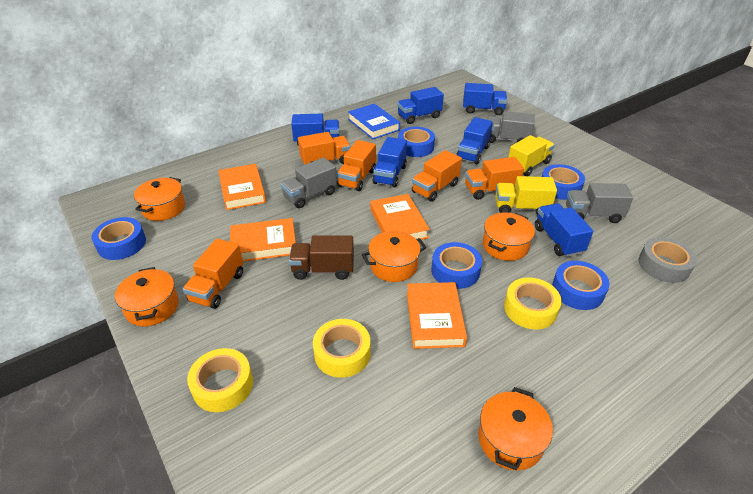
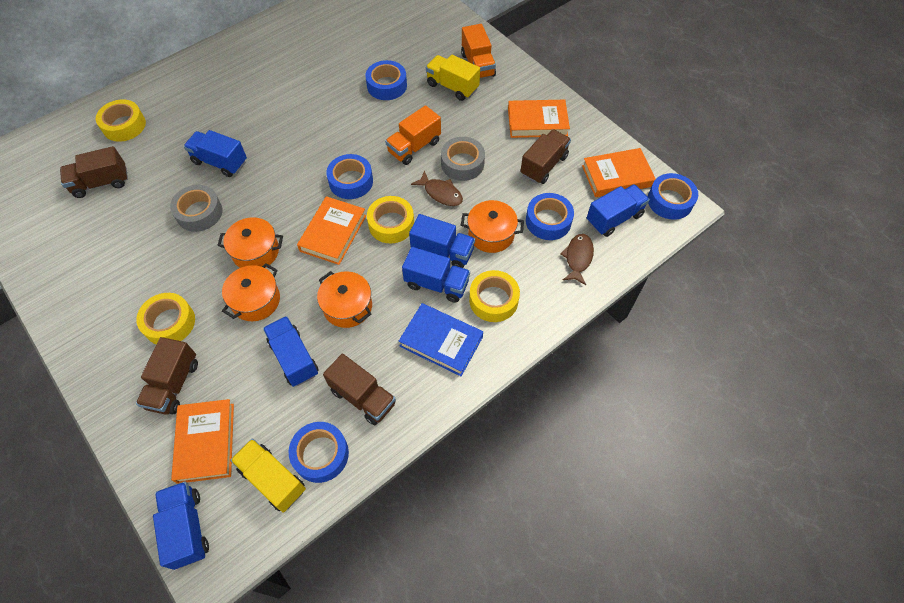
brown fish: 0 -> 2
brown truck: 1 -> 4
grey tape: 1 -> 2
grey truck: 3 -> 0
orange pot: 5 -> 4
orange truck: 5 -> 2
yellow tape: 3 -> 4

